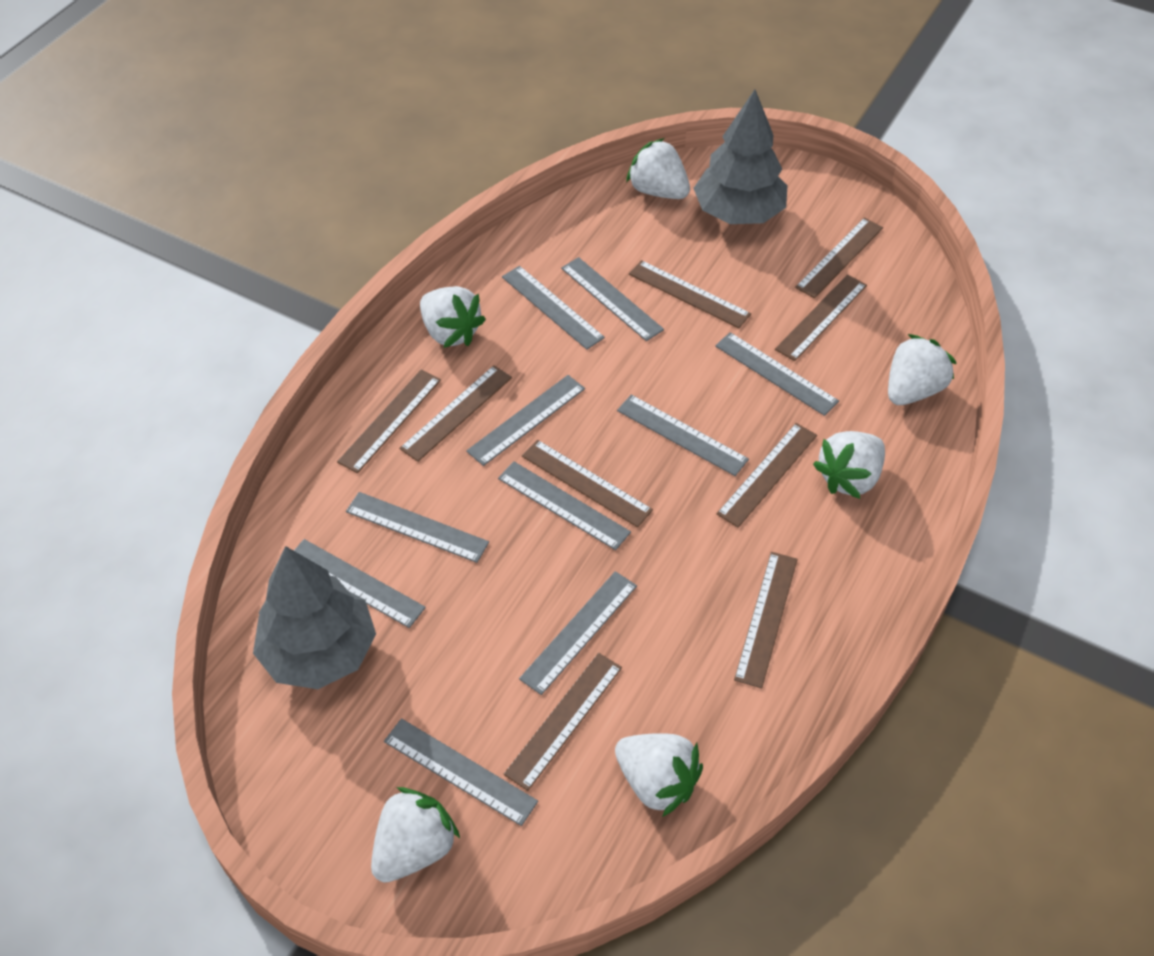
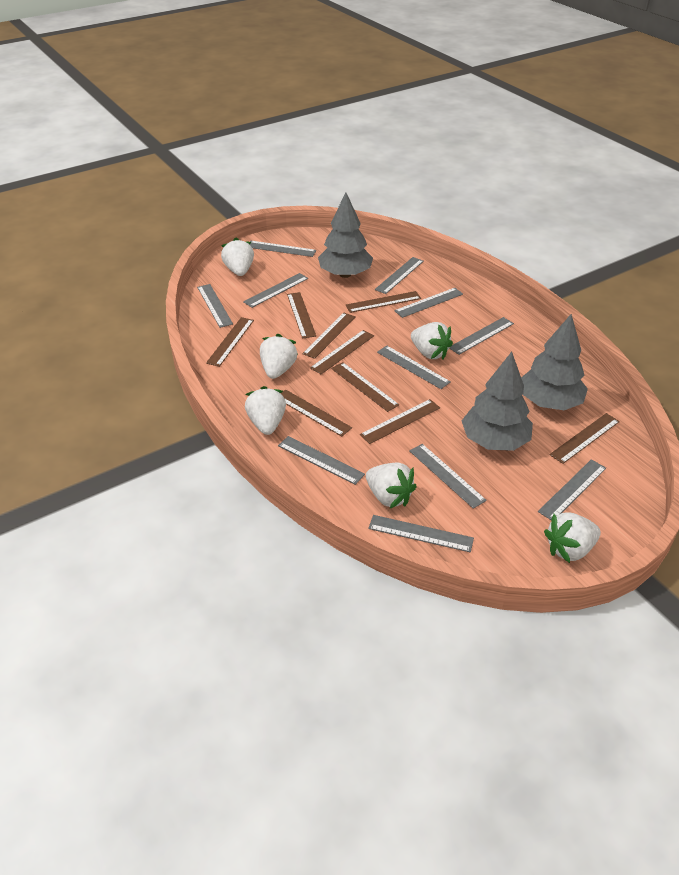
grey ruler: 10 -> 11
grey tree: 2 -> 3

